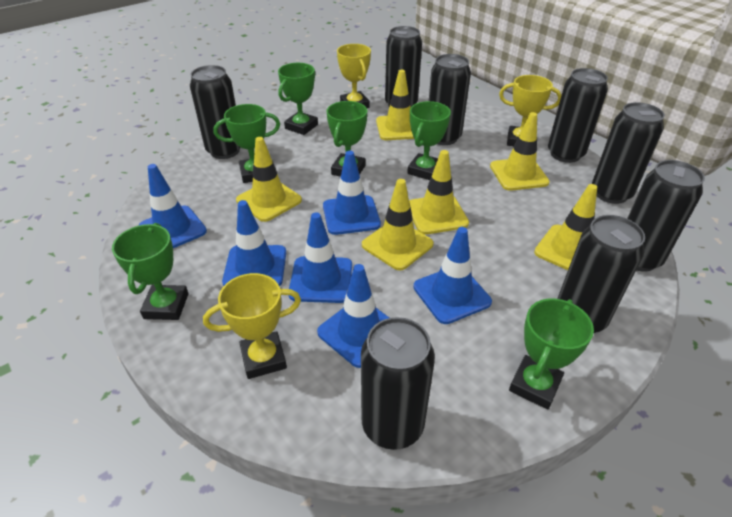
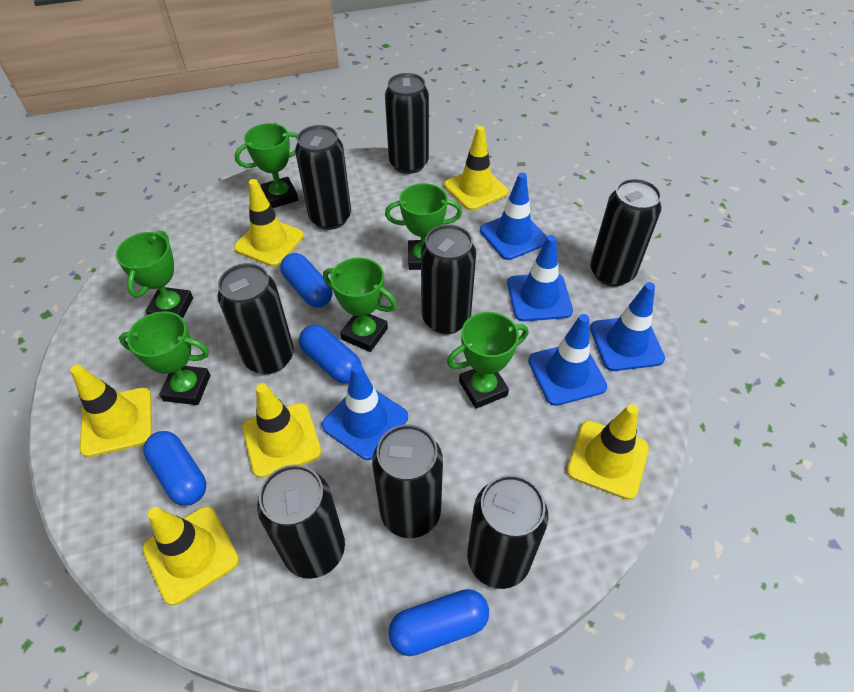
blue capsule: 0 -> 4
blue traffic cone: 6 -> 5
yellow trophy: 3 -> 0

